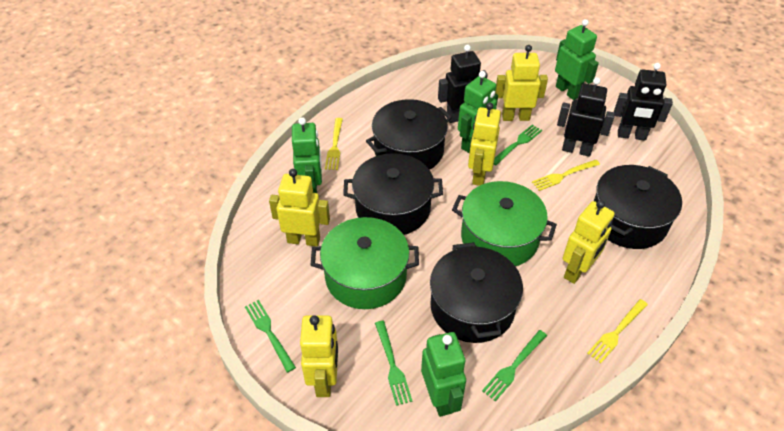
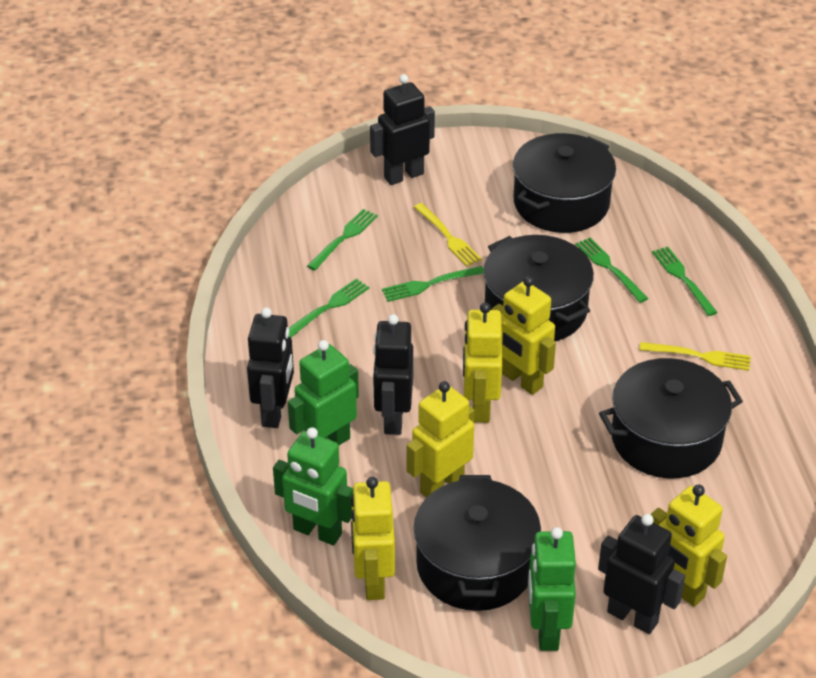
black robot: 3 -> 4
green fork: 4 -> 5
green pot: 2 -> 0
green robot: 4 -> 3
yellow fork: 3 -> 2

